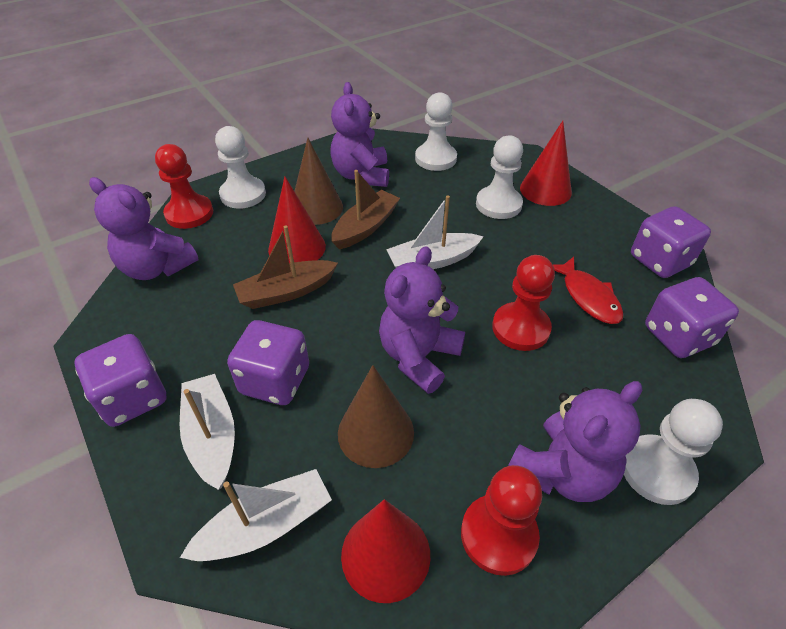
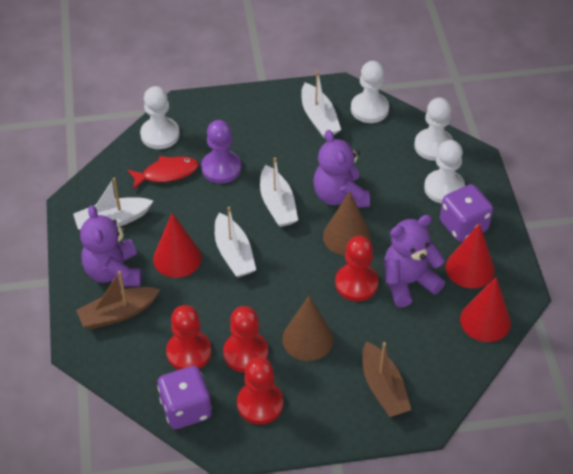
purple dice: 4 -> 2
purple pawn: 0 -> 1
purple teddy bear: 4 -> 3
red pawn: 3 -> 4
white boat: 3 -> 4

